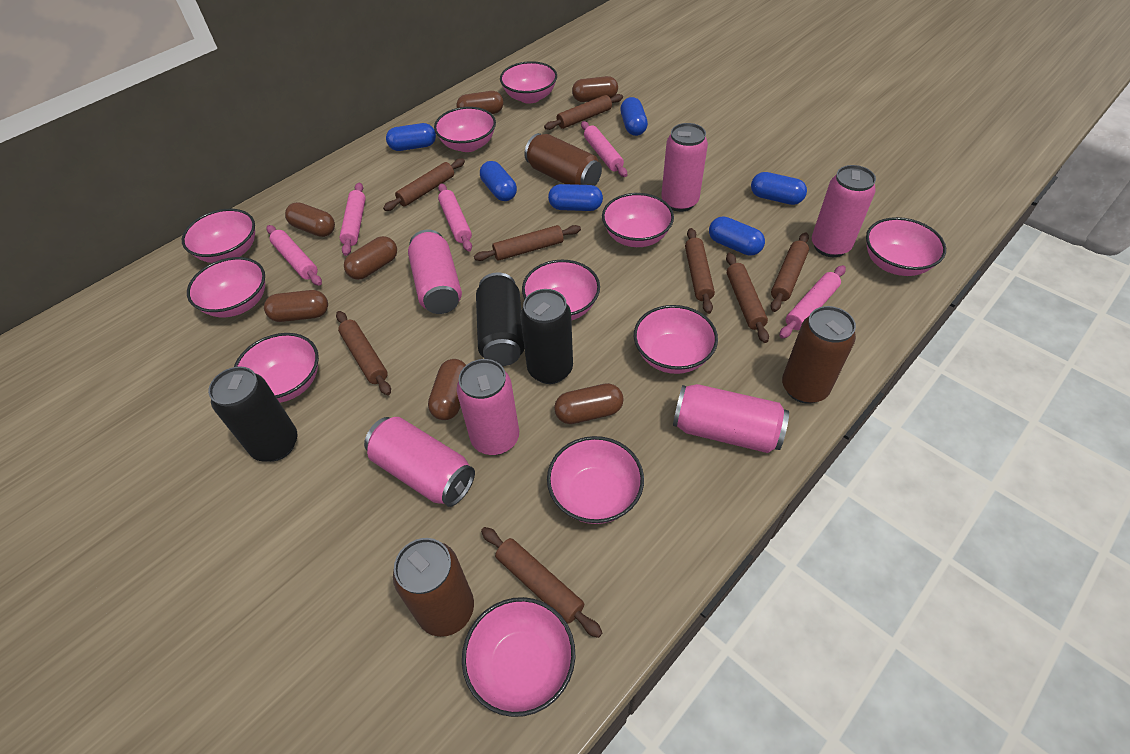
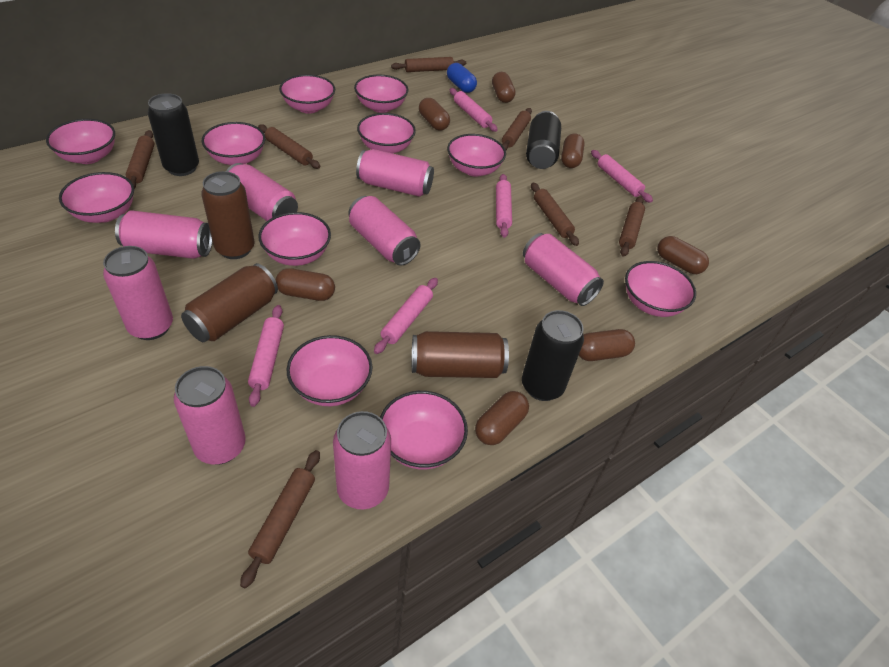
blue capsule: 6 -> 1
brown rolling pin: 8 -> 7
pink can: 6 -> 8

